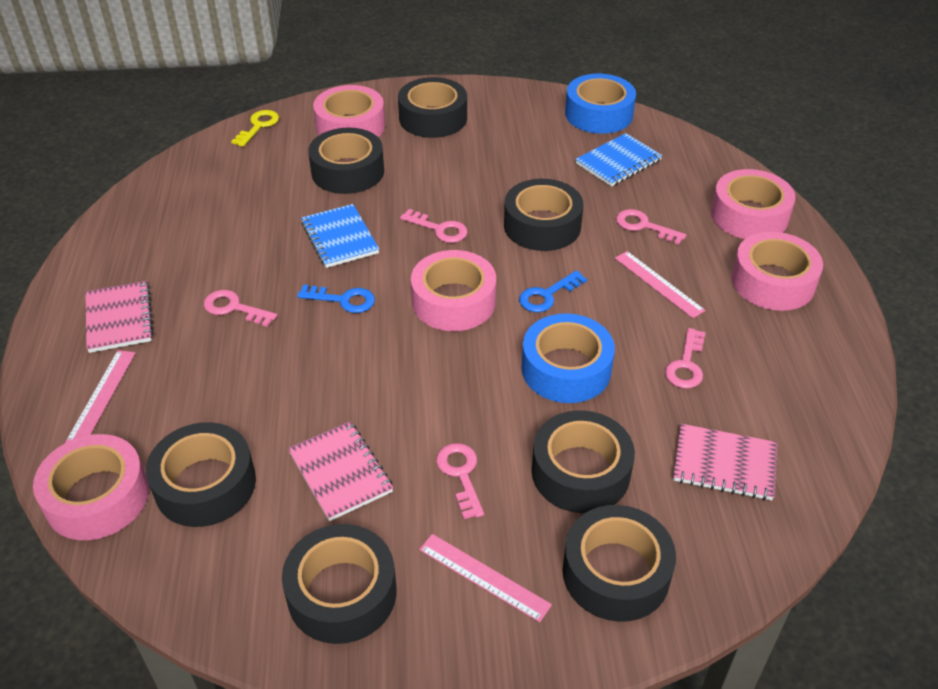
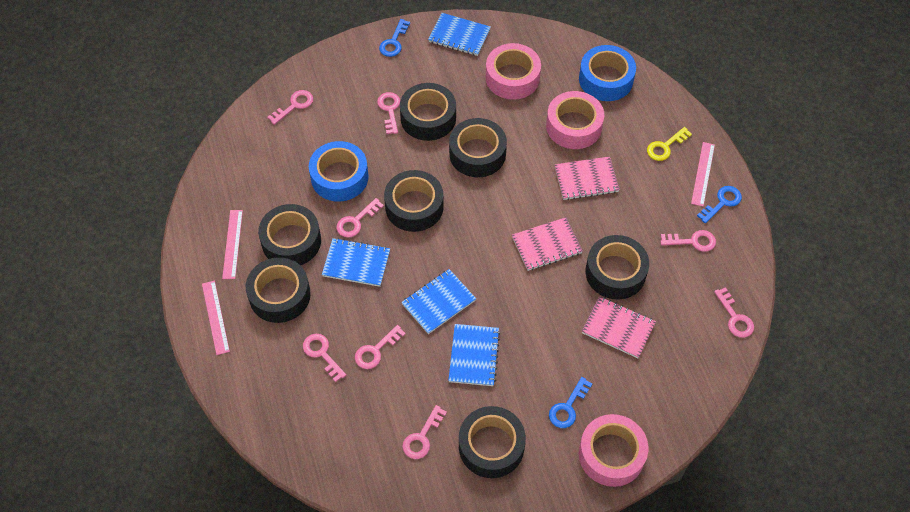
blue key: 2 -> 3
blue notebook: 2 -> 4
pink key: 5 -> 8
pink tape: 5 -> 3

